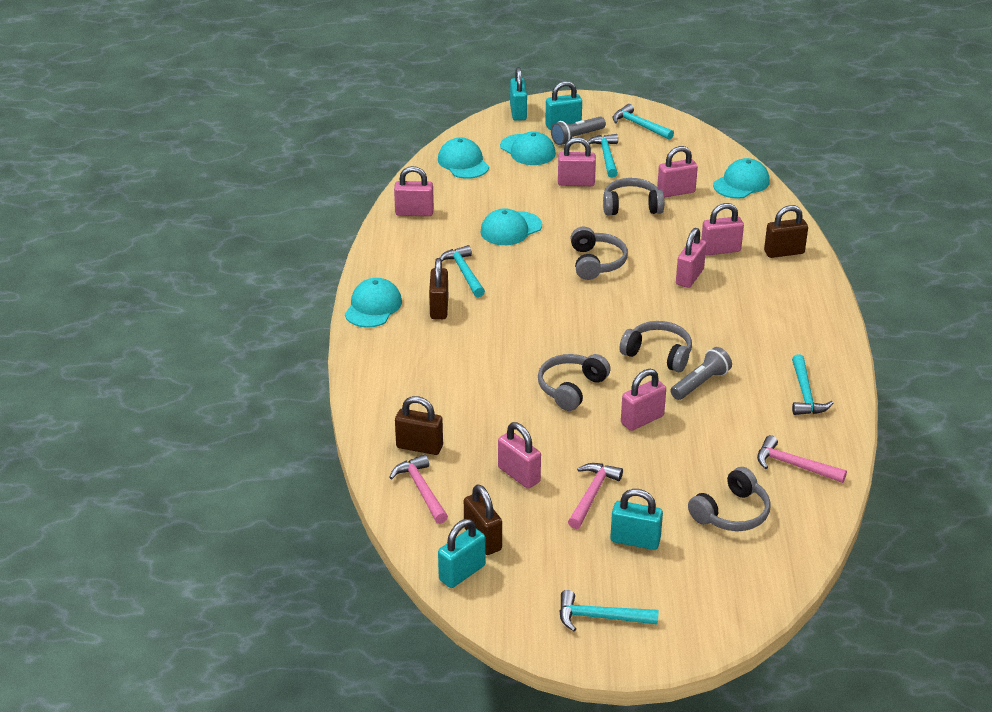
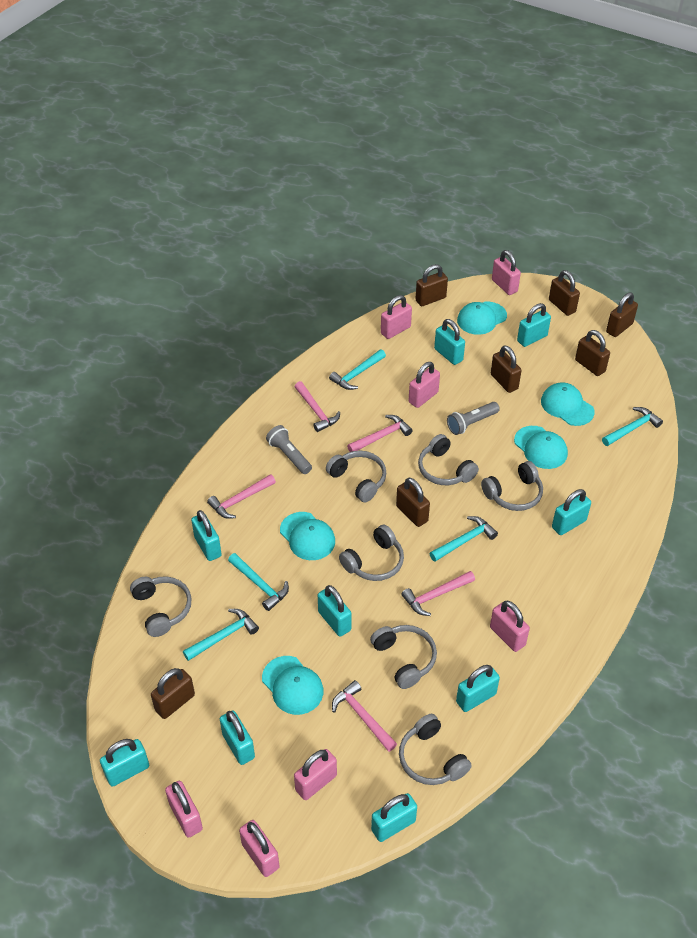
brown padlock: 4 -> 7
grey headphones: 5 -> 7
pink hammer: 3 -> 5
turquoise padlock: 4 -> 9

